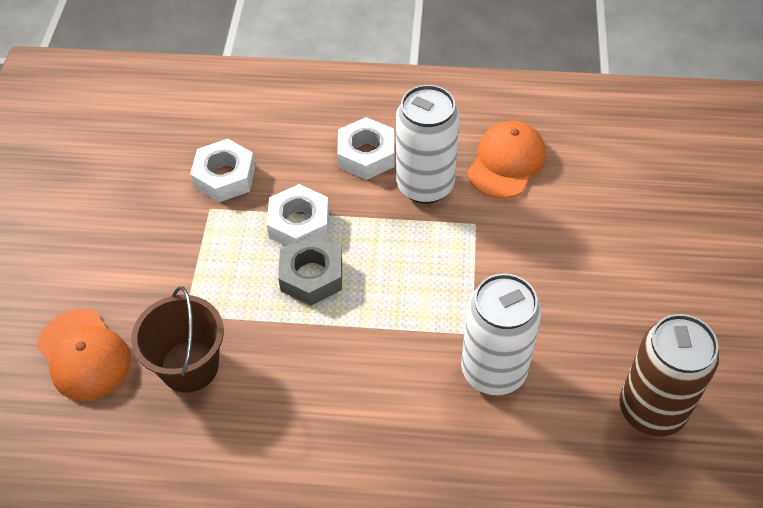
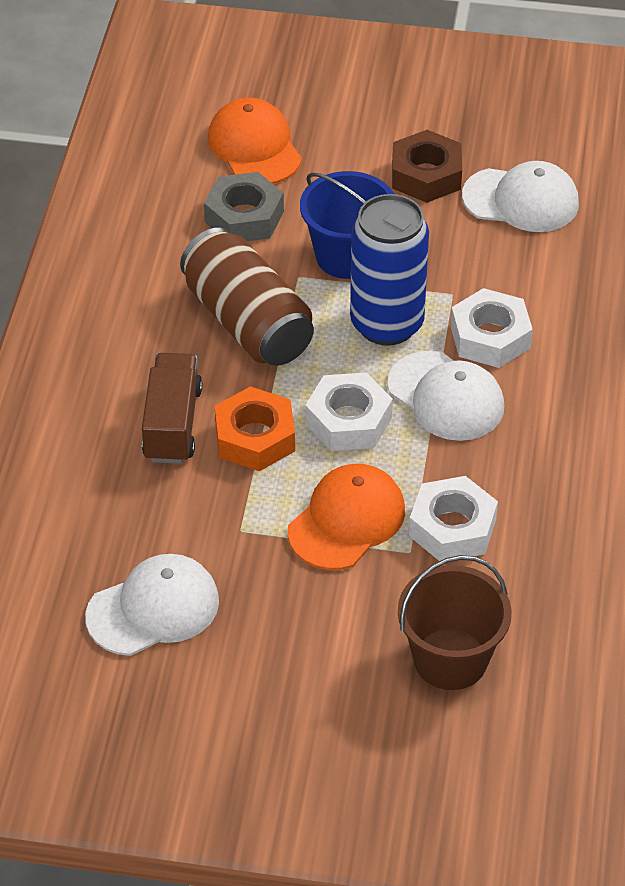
blue bucket: 0 -> 1
blue can: 0 -> 1
brown nut: 0 -> 1
brown truck: 0 -> 1
orange nut: 0 -> 1
white can: 2 -> 0
white cap: 0 -> 3

